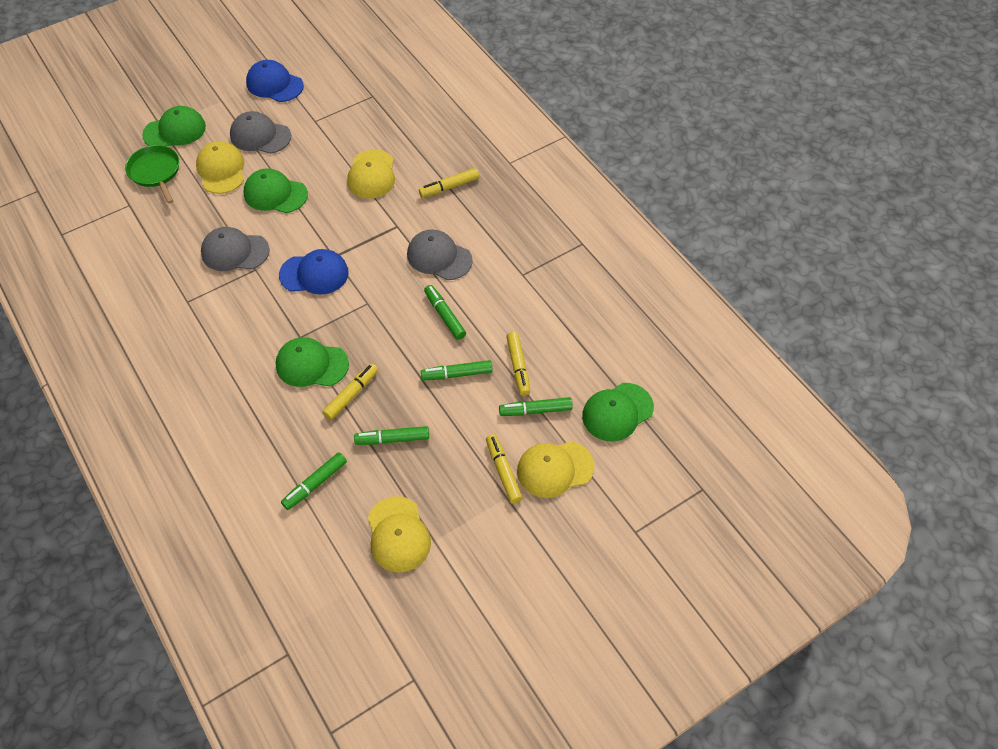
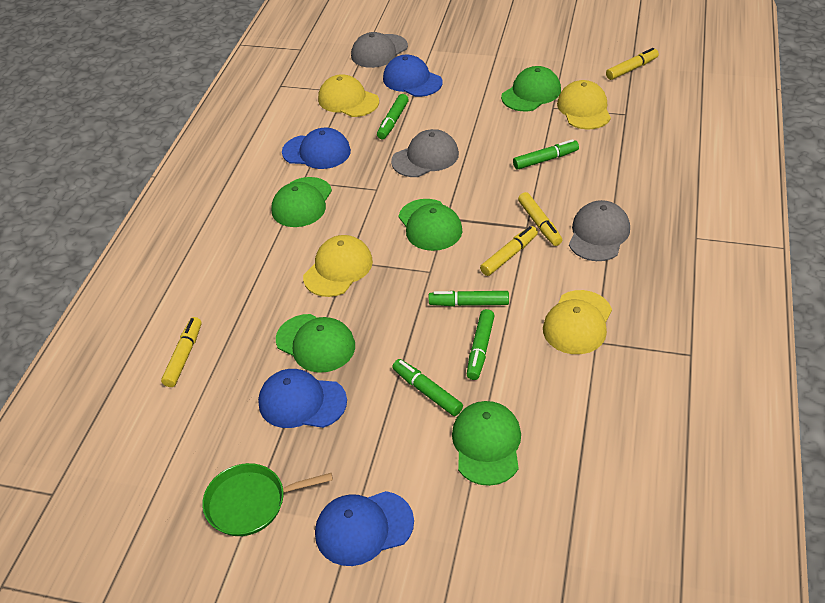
blue cap: 2 -> 4
green cap: 4 -> 5

